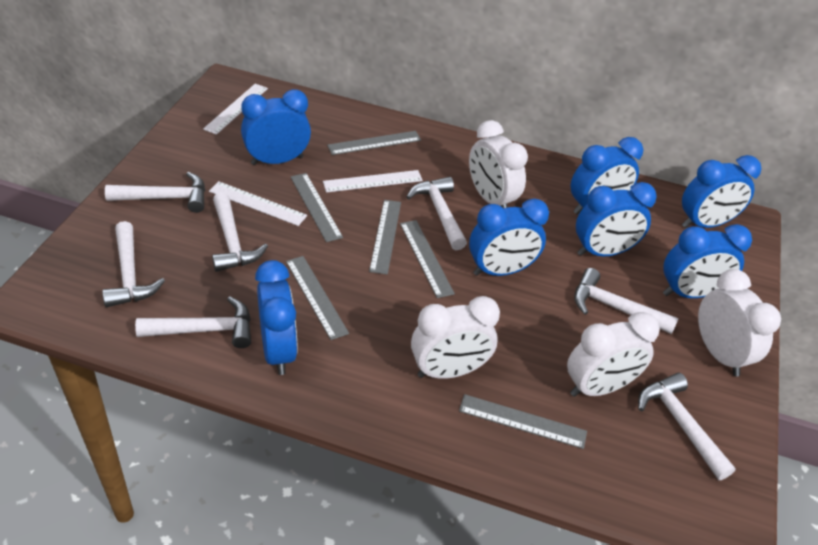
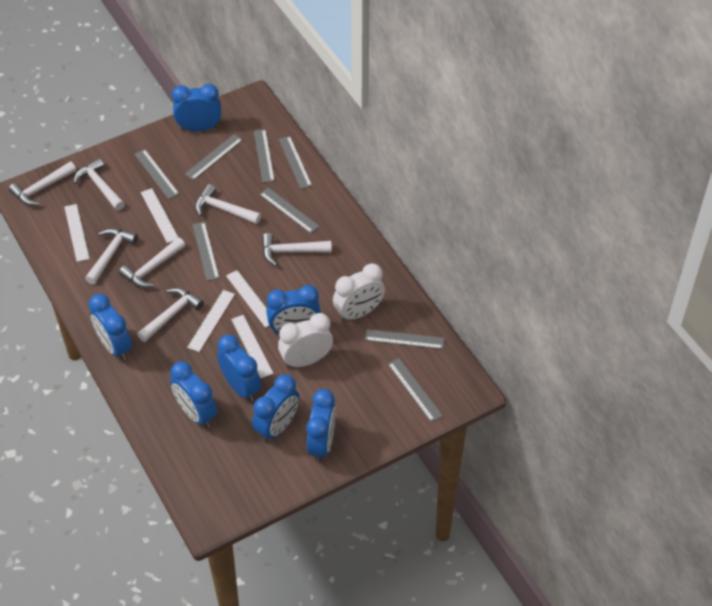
grey ruler: 6 -> 8
white clock: 4 -> 2
white ruler: 3 -> 5

